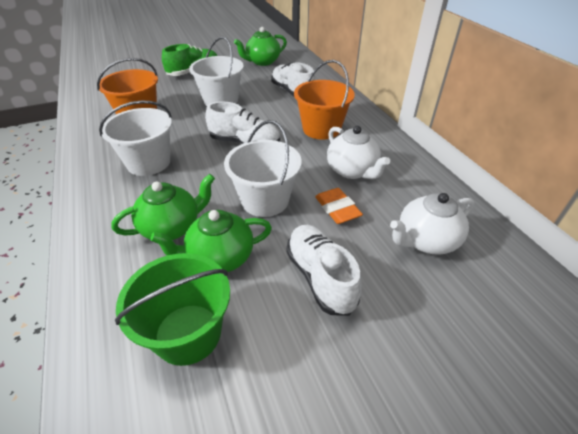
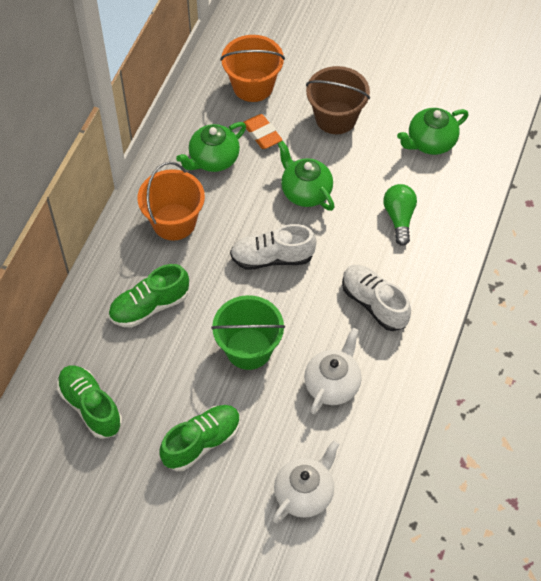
brown bucket: 0 -> 1
green light bulb: 0 -> 1
green shoe: 1 -> 3
white bucket: 3 -> 0
white shoe: 3 -> 2

